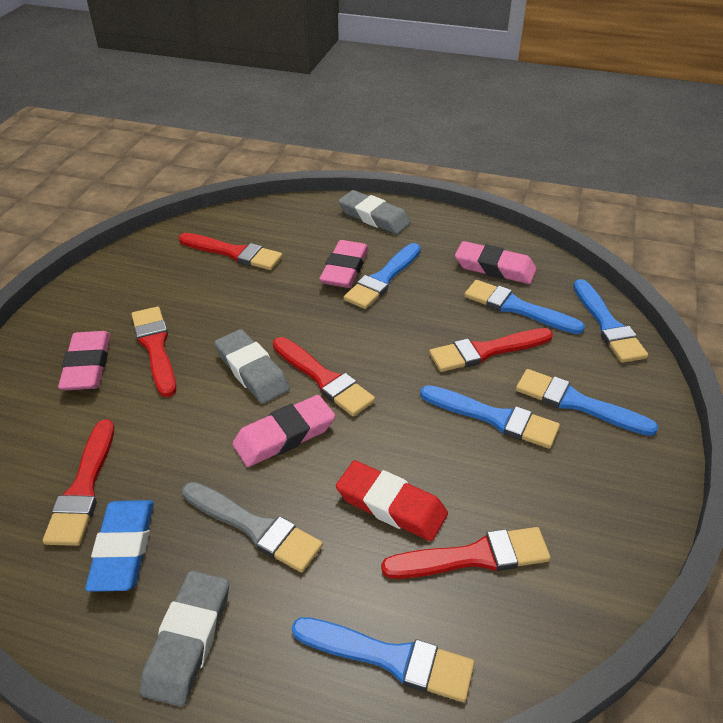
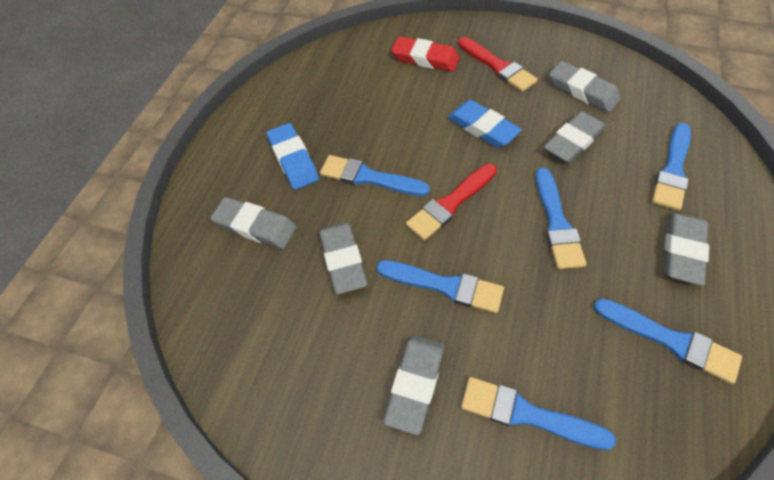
blue eraser: 1 -> 2
grey brush: 1 -> 0
grey eraser: 3 -> 6
pink eraser: 4 -> 0
red brush: 6 -> 2

